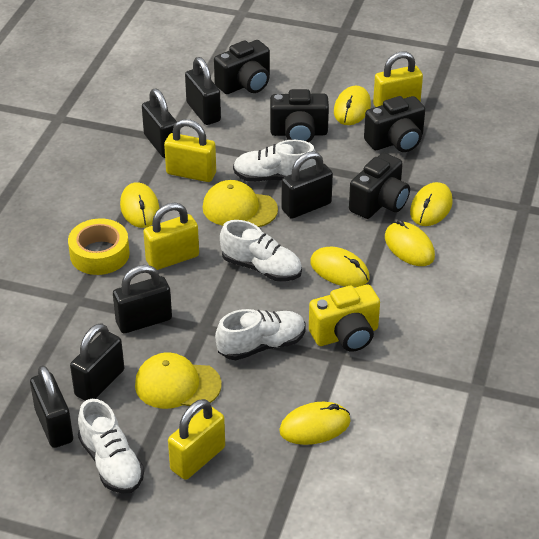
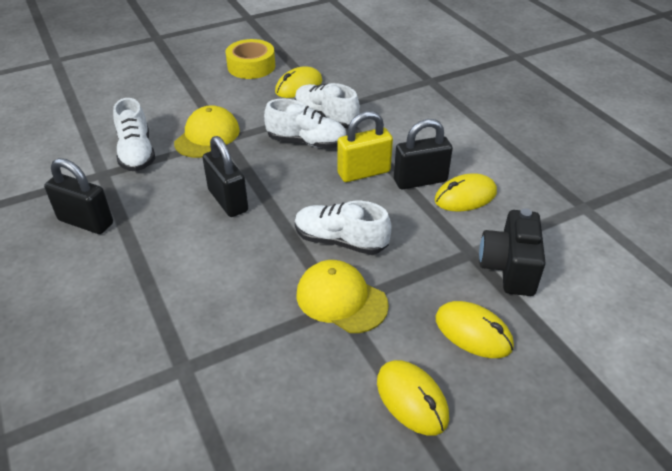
black camera: 4 -> 1
black padlock: 6 -> 3
yellow camera: 1 -> 0
yellow mouse: 6 -> 4
yellow padlock: 4 -> 1

